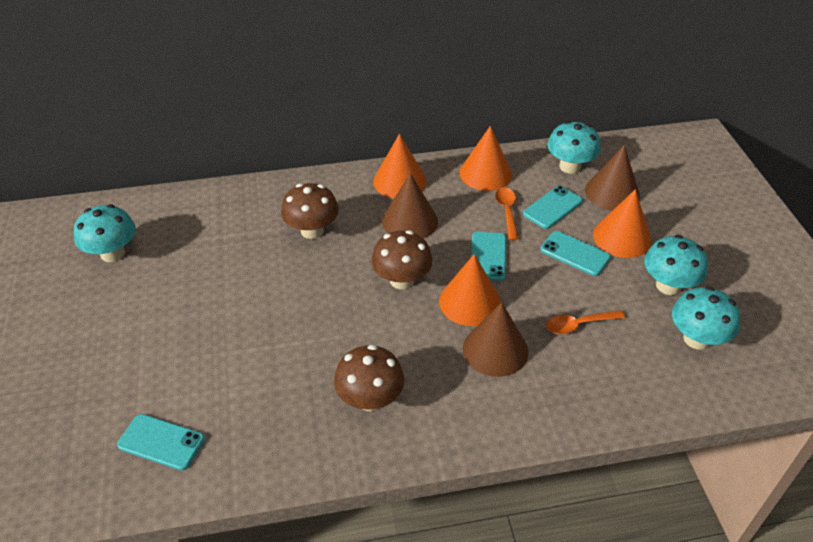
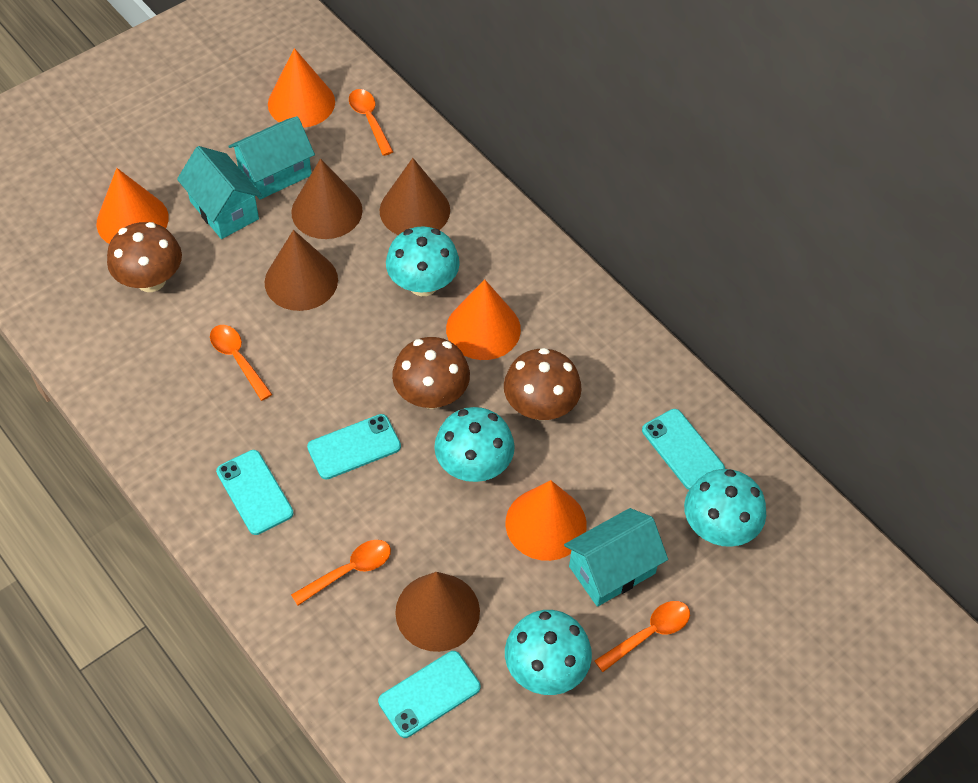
brown cone: 3 -> 4
orange spoon: 2 -> 4
turquoise house: 0 -> 3

